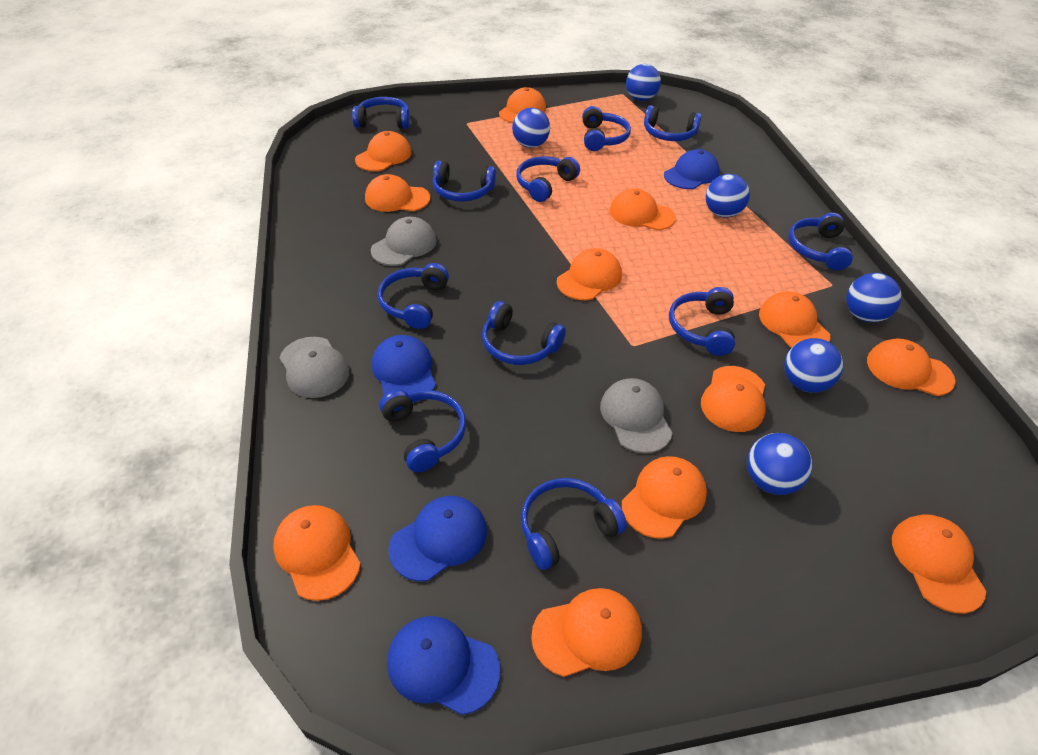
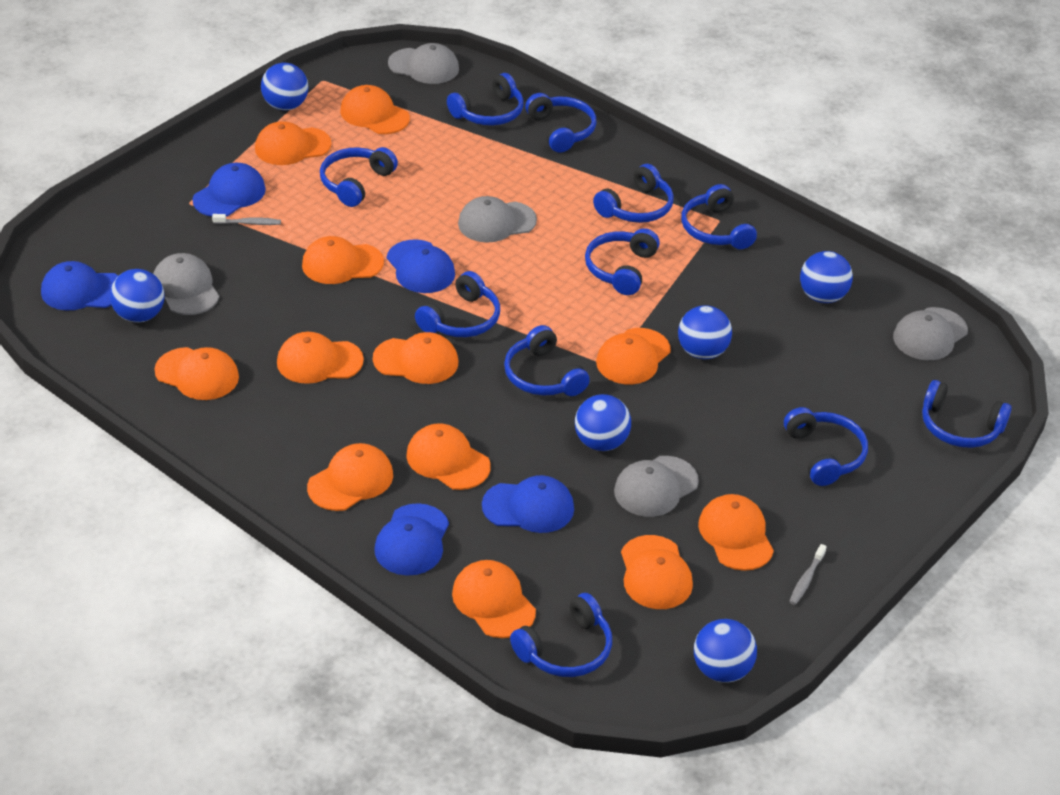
blue cap: 4 -> 5
grey cap: 3 -> 5
grey toothbrush: 0 -> 2

